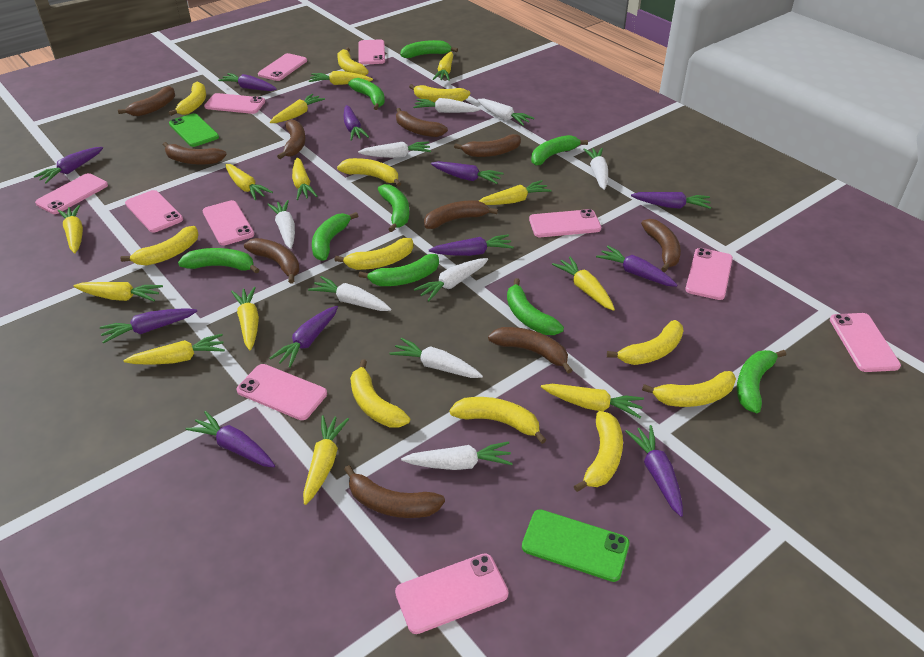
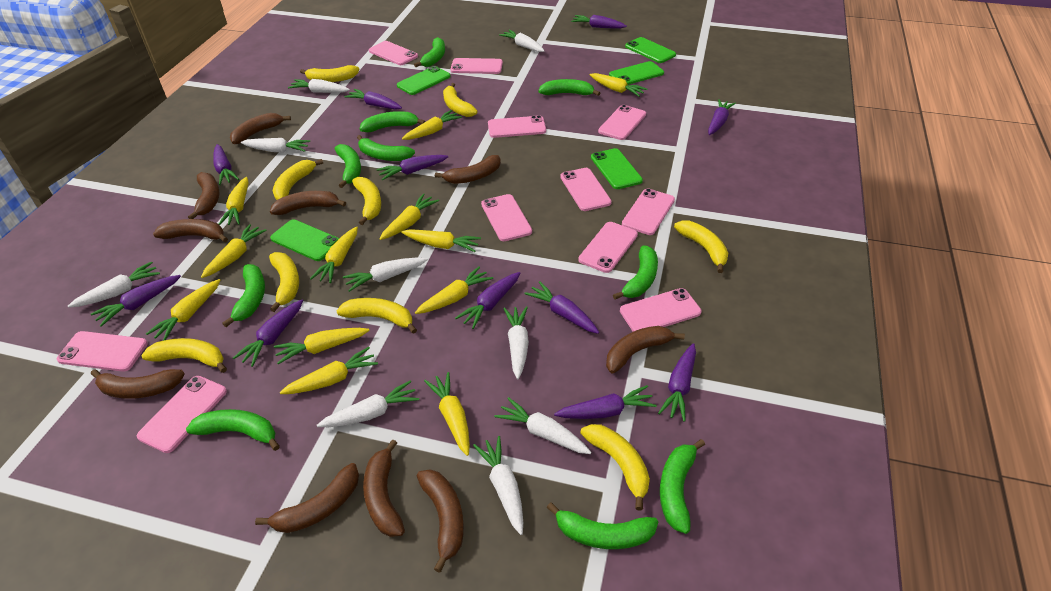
green banana: 9 -> 10
green phone: 2 -> 5
yellow banana: 11 -> 9
yellow carrot: 13 -> 12

